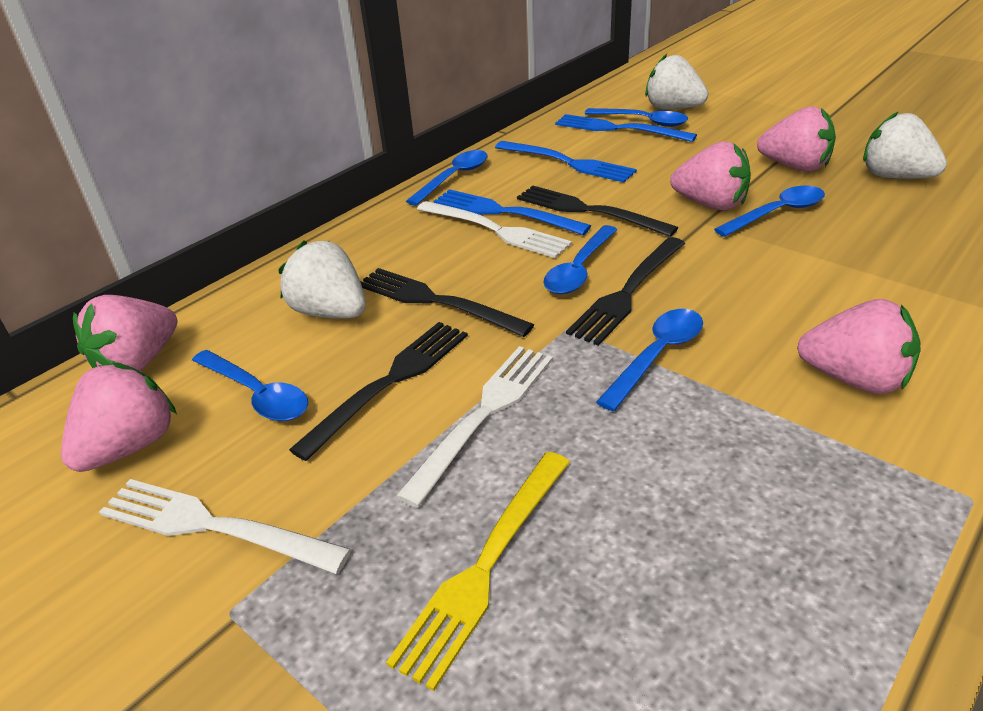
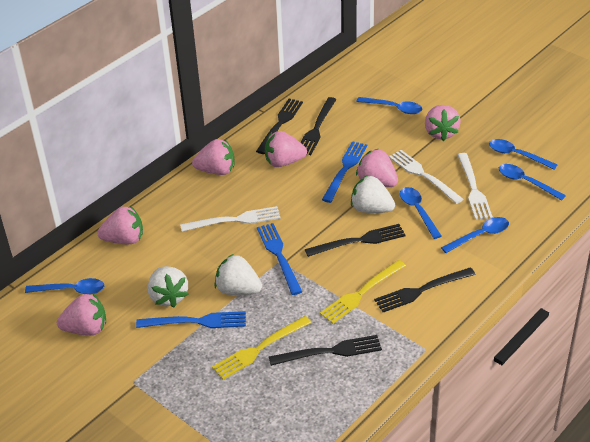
black fork: 4 -> 5
pink strawberry: 5 -> 6
yellow fork: 1 -> 2

